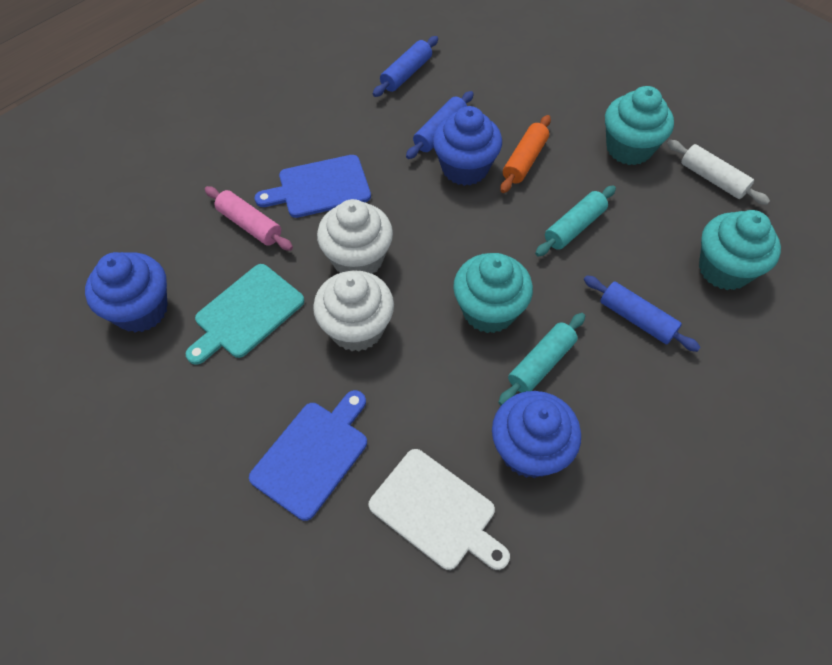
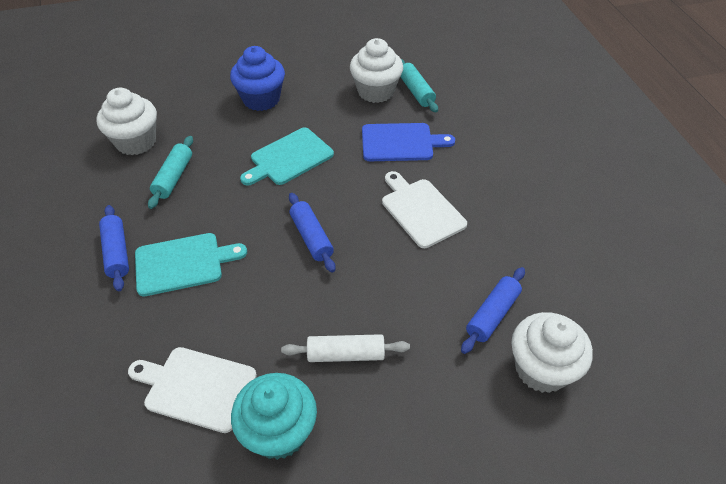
blue cupcake: 3 -> 1
blue cutting board: 2 -> 1
orange rolling pin: 1 -> 0
pink rolling pin: 1 -> 0
turquoise cupcake: 3 -> 1
turquoise cutting board: 1 -> 2
white cupcake: 2 -> 3
white cutting board: 1 -> 2

